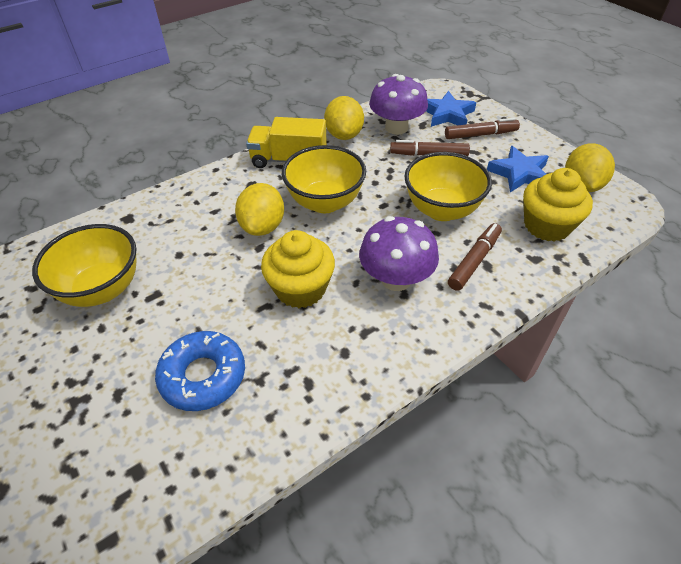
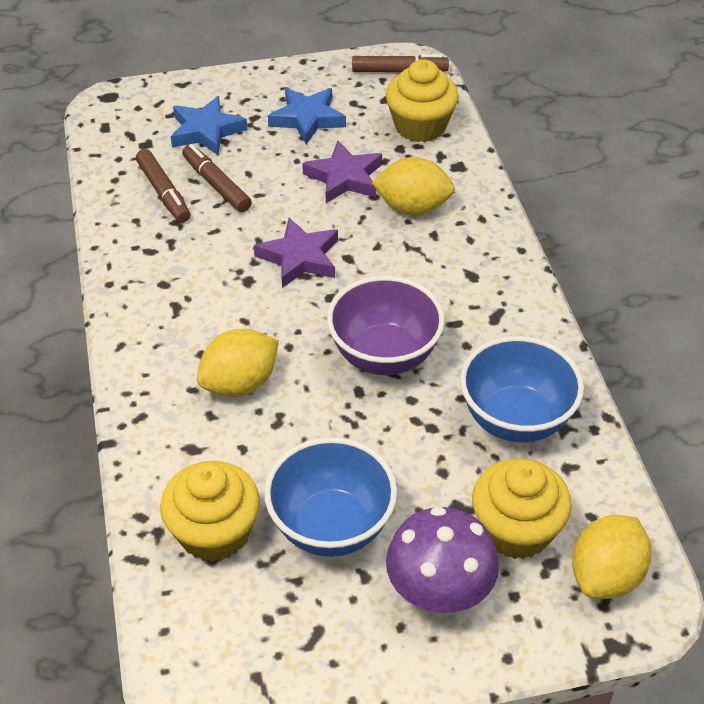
blue bowl: 0 -> 2
blue donut: 1 -> 0
purple bowl: 0 -> 1
purple mushroom: 2 -> 1
purple star: 0 -> 2
yellow bowl: 3 -> 0
yellow cupcake: 2 -> 3
yellow truck: 1 -> 0

